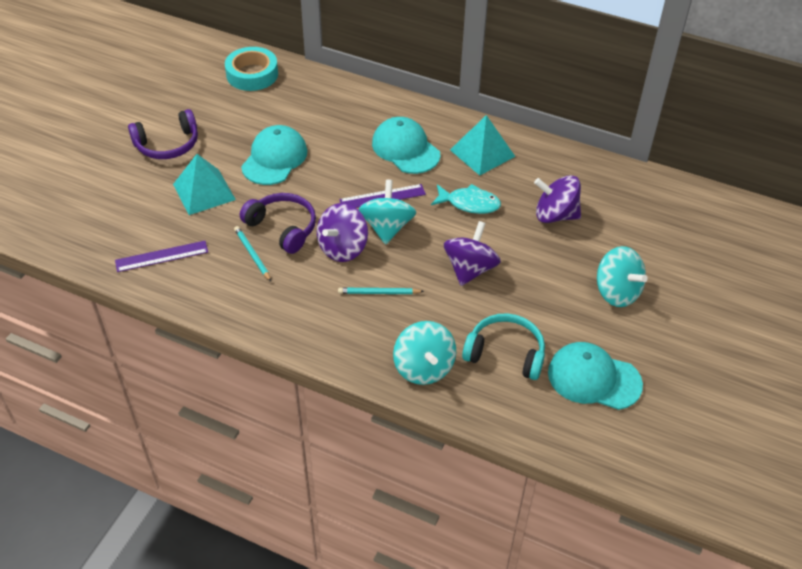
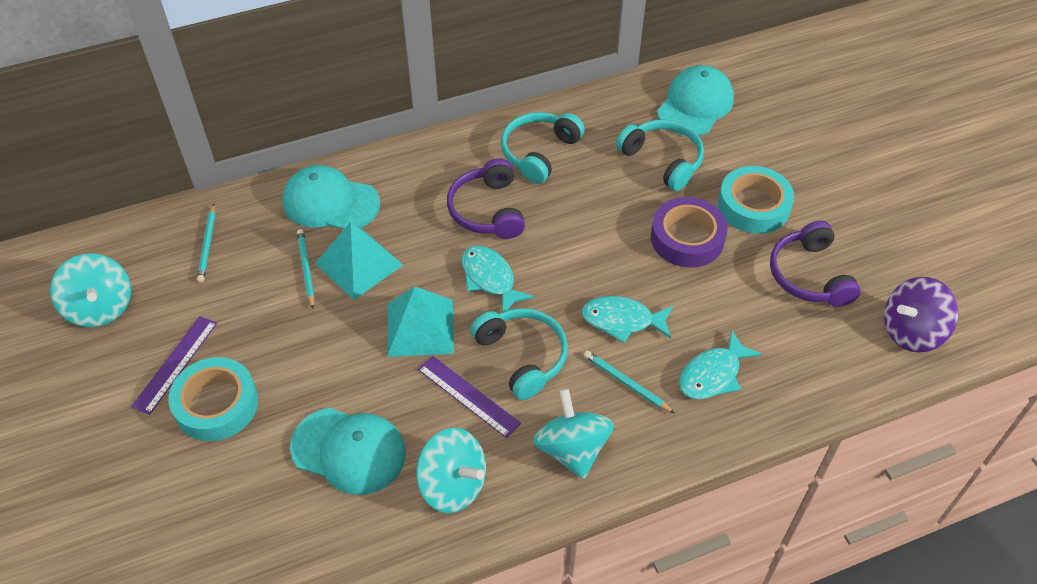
purple spinning top: 3 -> 1
purple tape: 0 -> 1
turquoise fish: 1 -> 3
turquoise headphones: 1 -> 3
turquoise pencil: 2 -> 3
turquoise tape: 1 -> 2

